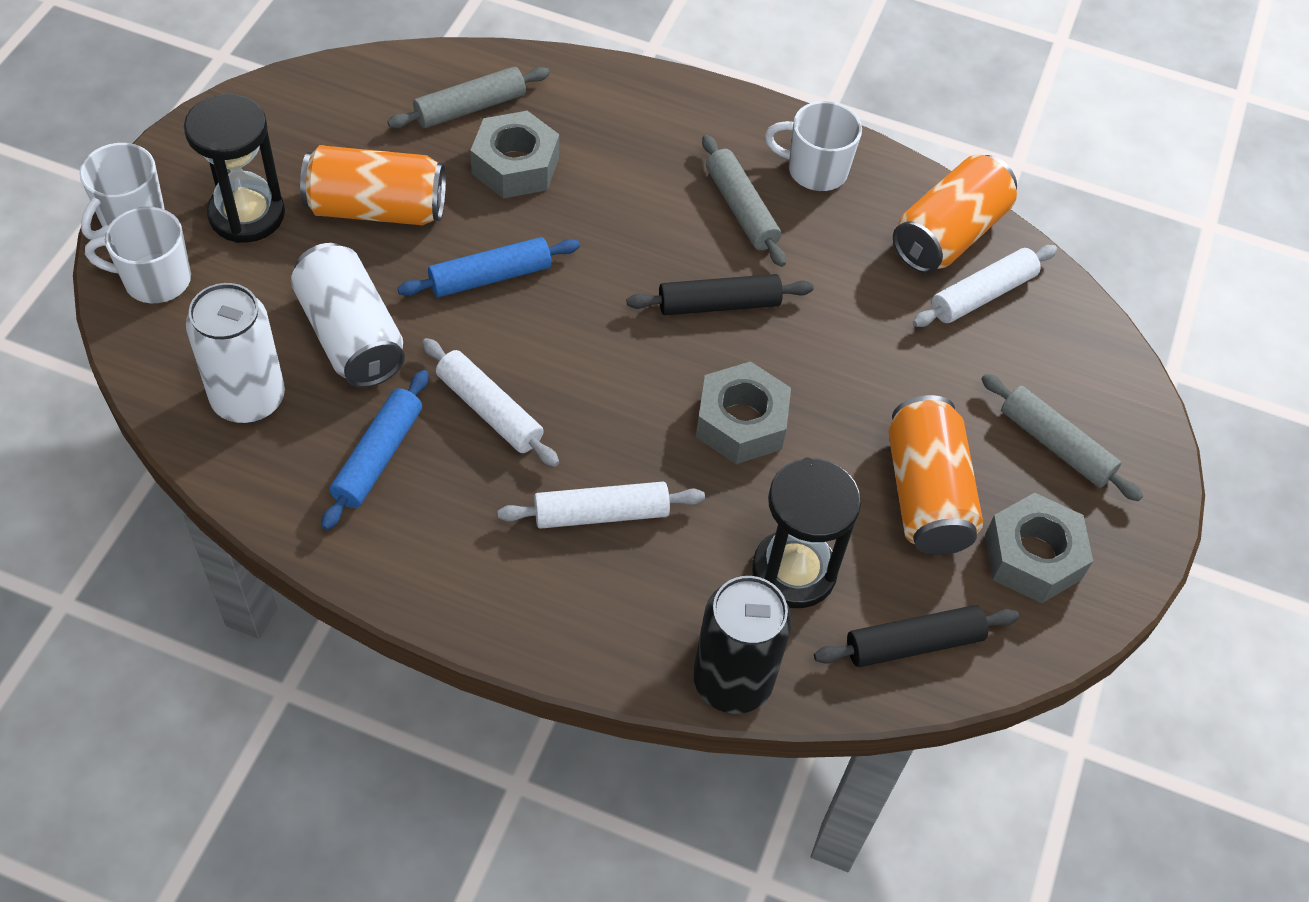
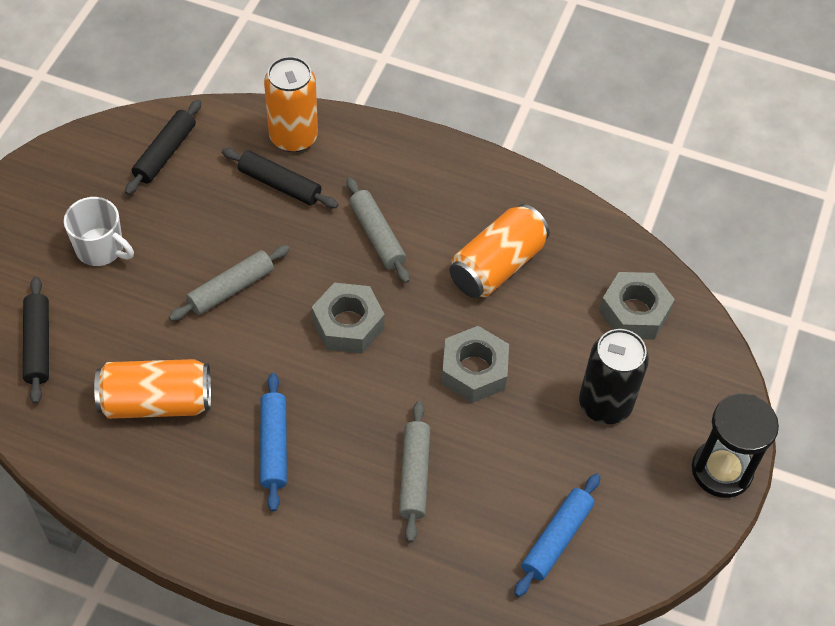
black hourglass: 2 -> 1
black rolling pin: 2 -> 3
white can: 2 -> 0
white mug: 3 -> 1
white rolling pin: 3 -> 0

